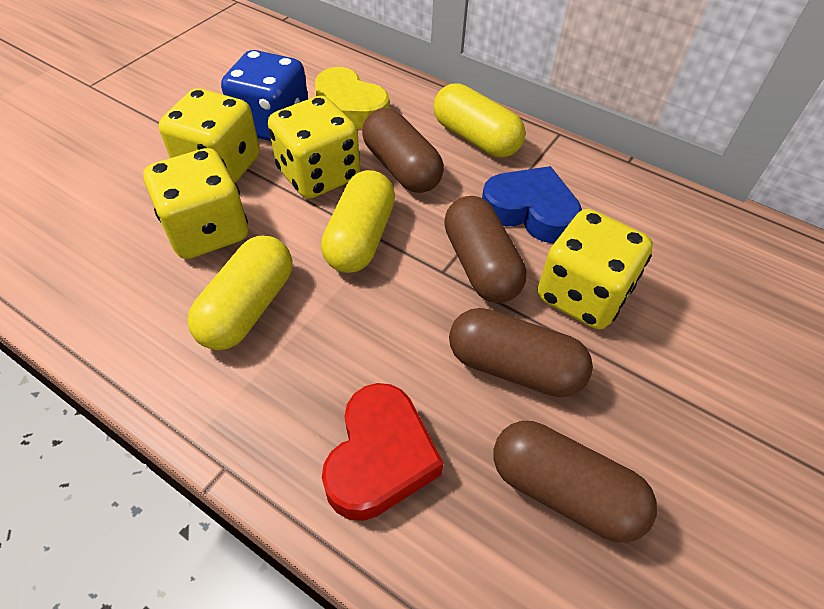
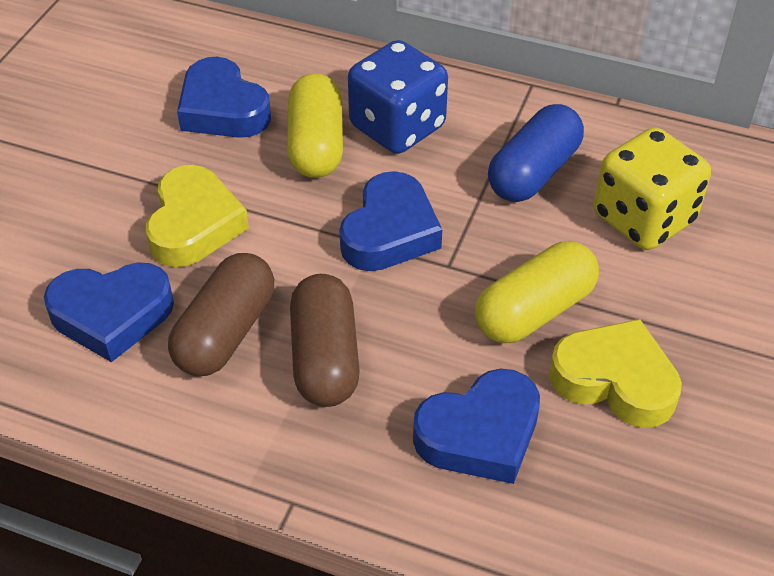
blue capsule: 0 -> 1
blue heart: 1 -> 4
brown capsule: 4 -> 2
red heart: 1 -> 0
yellow capsule: 3 -> 2
yellow dice: 4 -> 1
yellow heart: 1 -> 2

